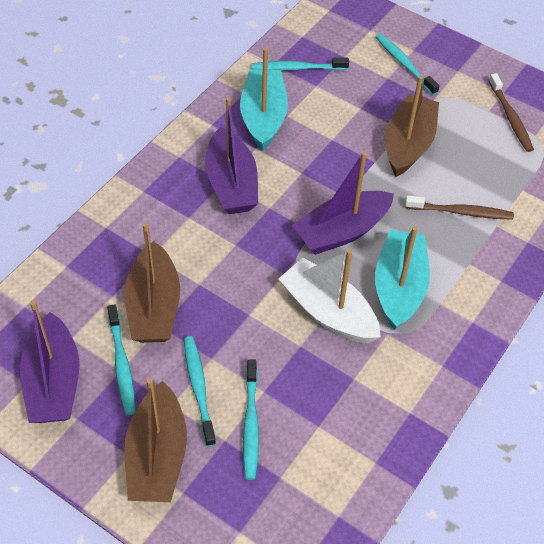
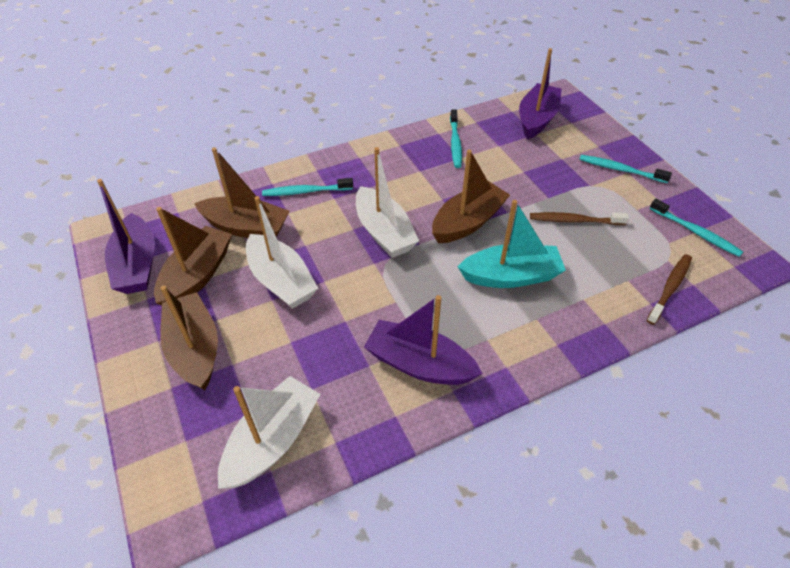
brown boat: 3 -> 4
turquoise boat: 2 -> 1
turquoise toothbrush: 5 -> 4
white boat: 1 -> 3

